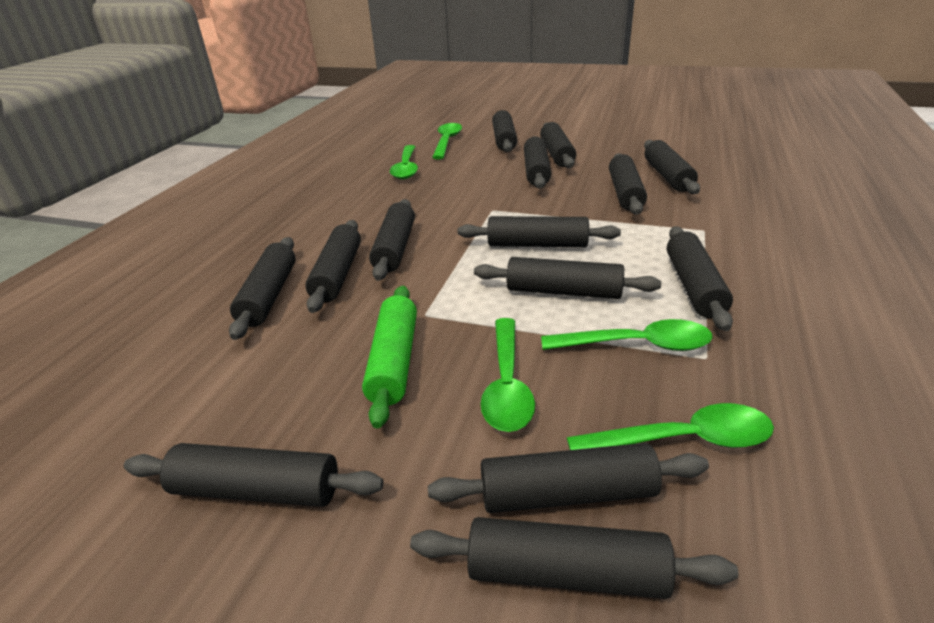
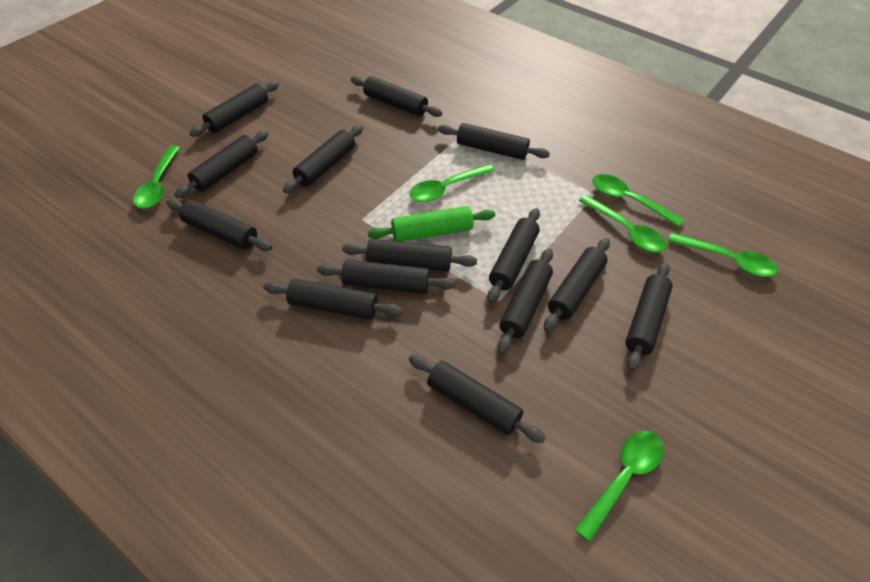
green spoon: 5 -> 6

